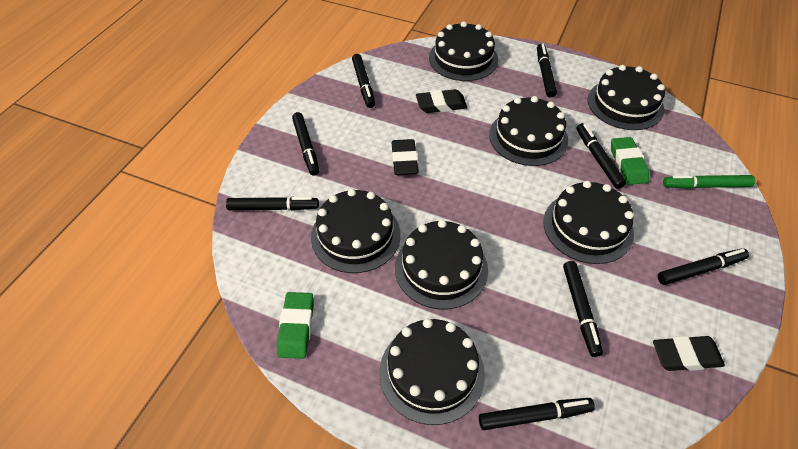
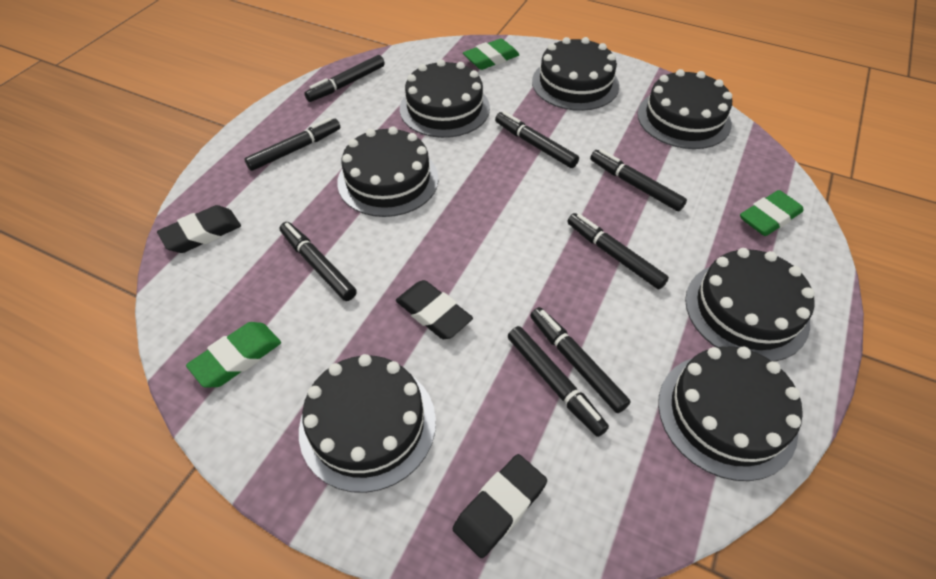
green eraser: 2 -> 3
green marker: 1 -> 0

